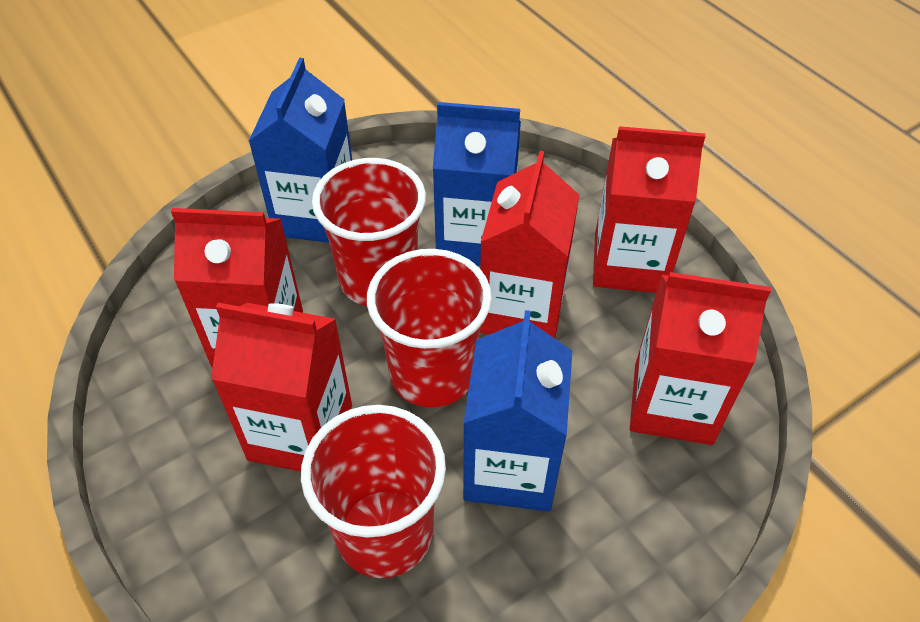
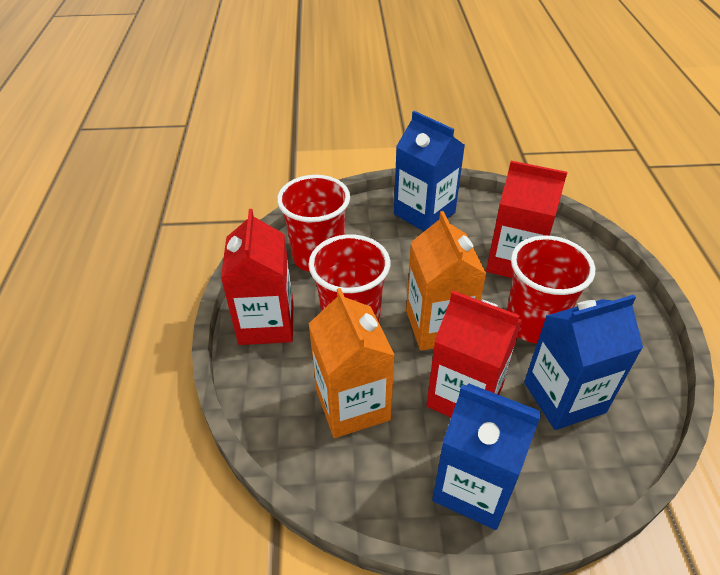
orange carton: 0 -> 2
red carton: 5 -> 3

